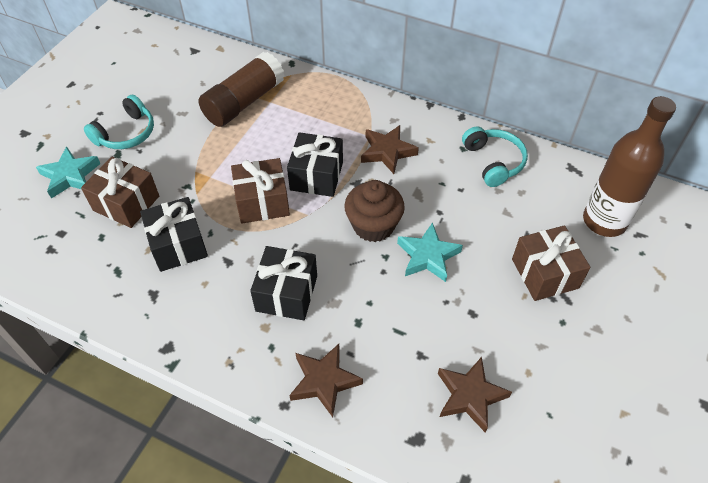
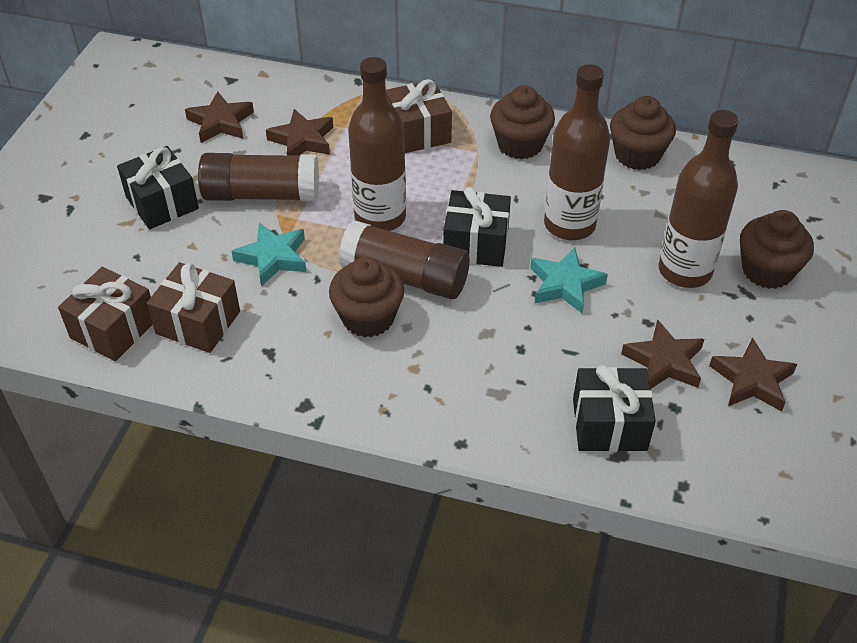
brown bottle: 1 -> 3
brown cupcake: 1 -> 4
brown glue stick: 1 -> 2
brown star: 3 -> 4
turquoise headphones: 2 -> 0

